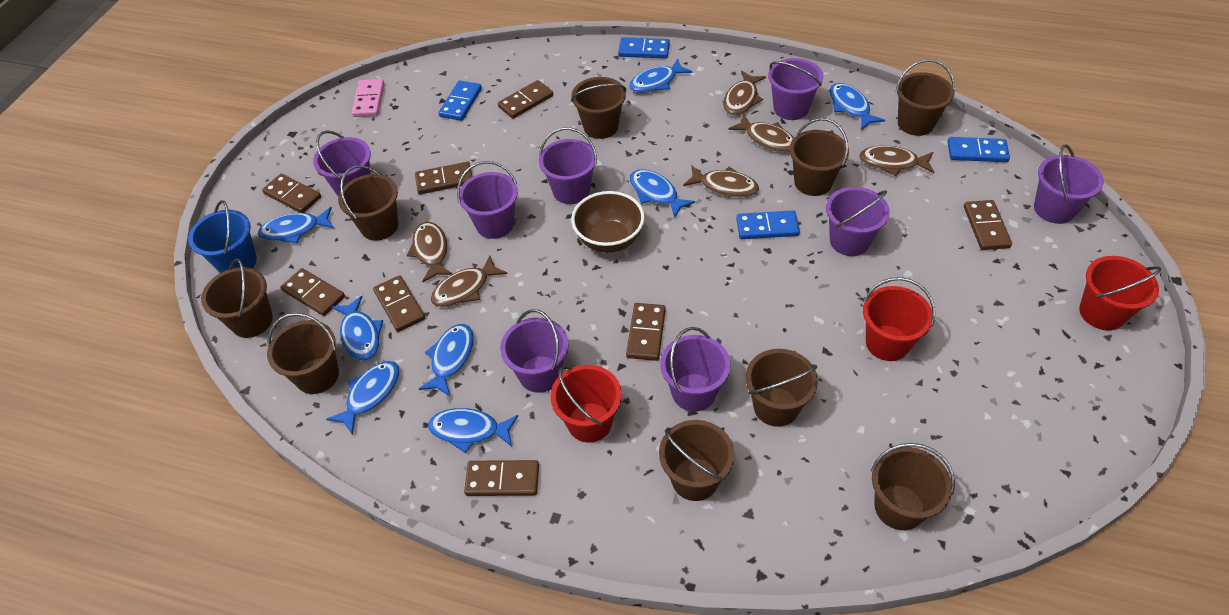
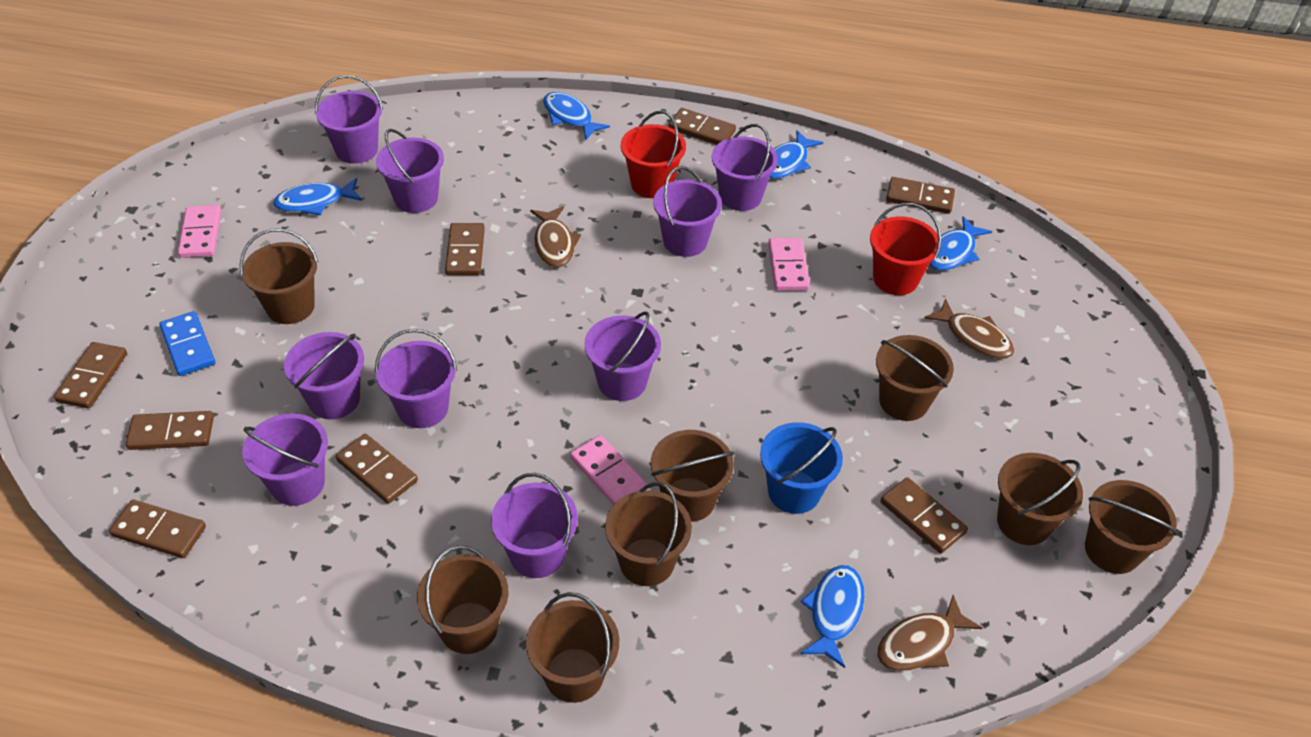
blue domino: 4 -> 1
blue fish: 8 -> 5
brown bowl: 1 -> 0
brown bucket: 9 -> 8
brown fish: 6 -> 3
pink domino: 1 -> 3
purple bucket: 8 -> 9
red bucket: 3 -> 2

